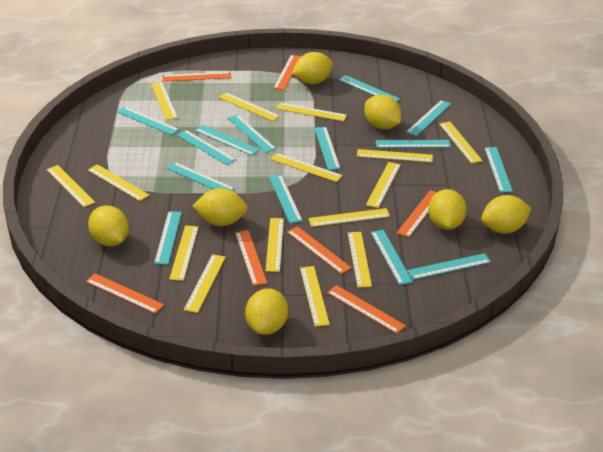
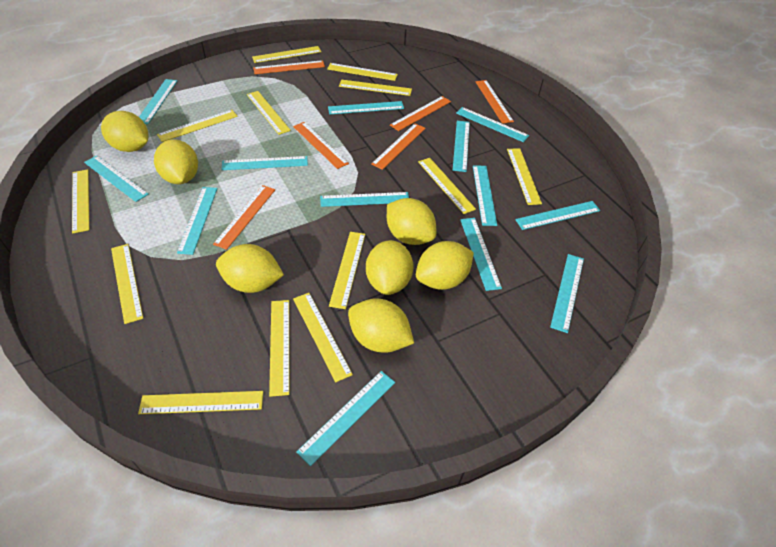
orange ruler: 7 -> 6
turquoise ruler: 14 -> 13
yellow ruler: 15 -> 13

